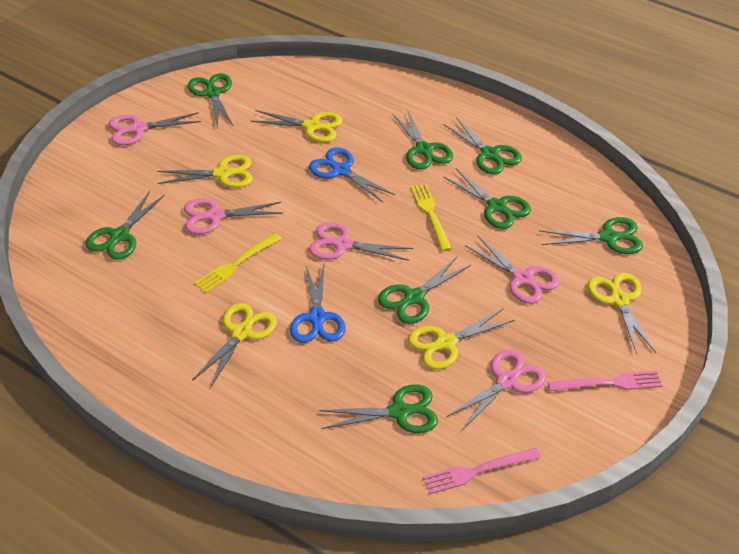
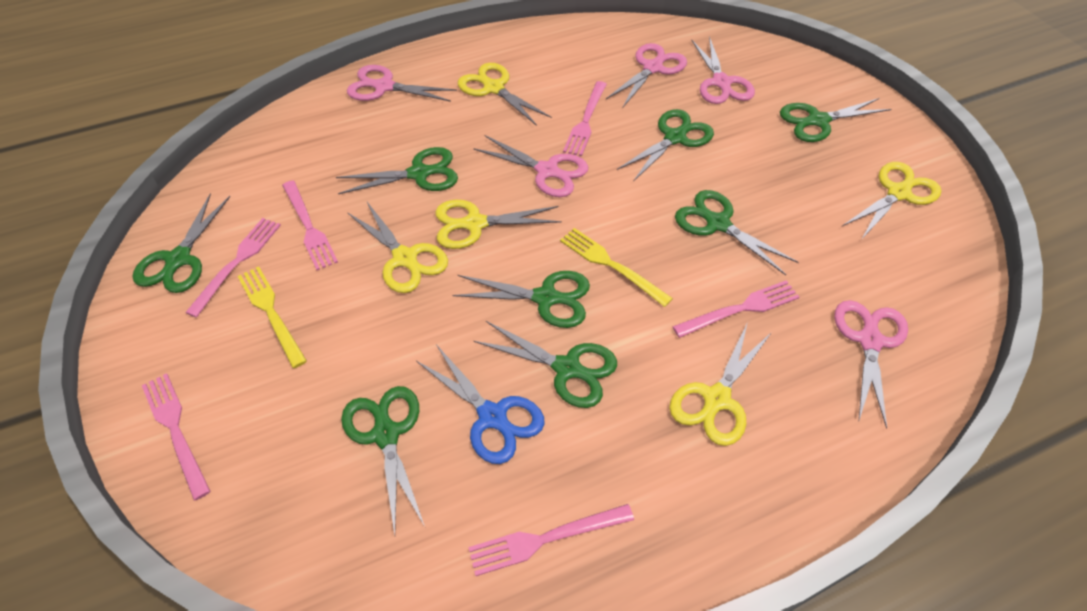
blue scissors: 2 -> 1
pink fork: 2 -> 6

